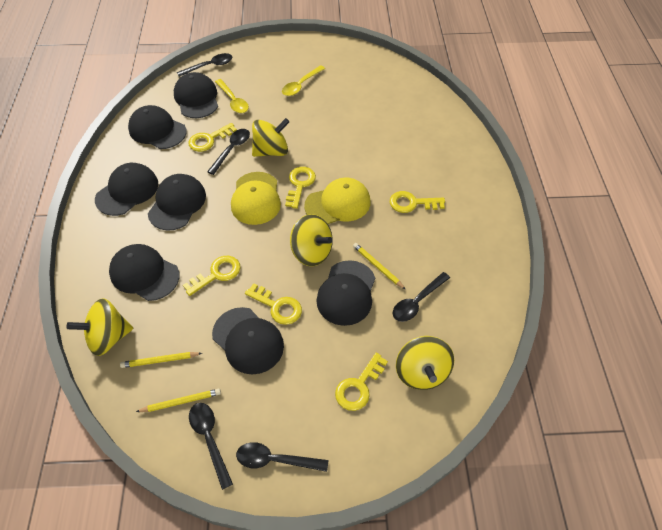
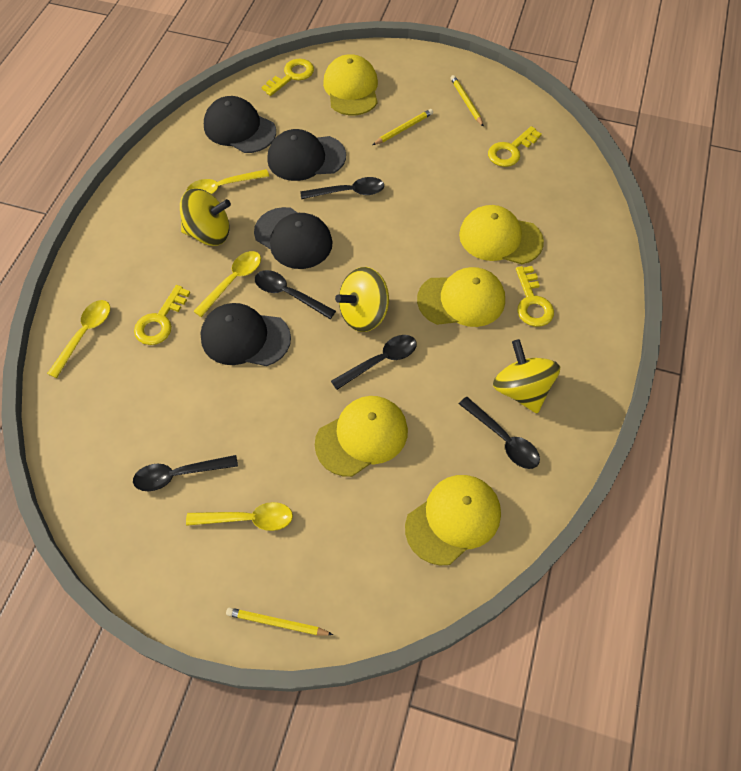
black cap: 7 -> 4
yellow cap: 2 -> 5
yellow key: 6 -> 4
yellow spinning top: 4 -> 3
yellow spoon: 2 -> 4

